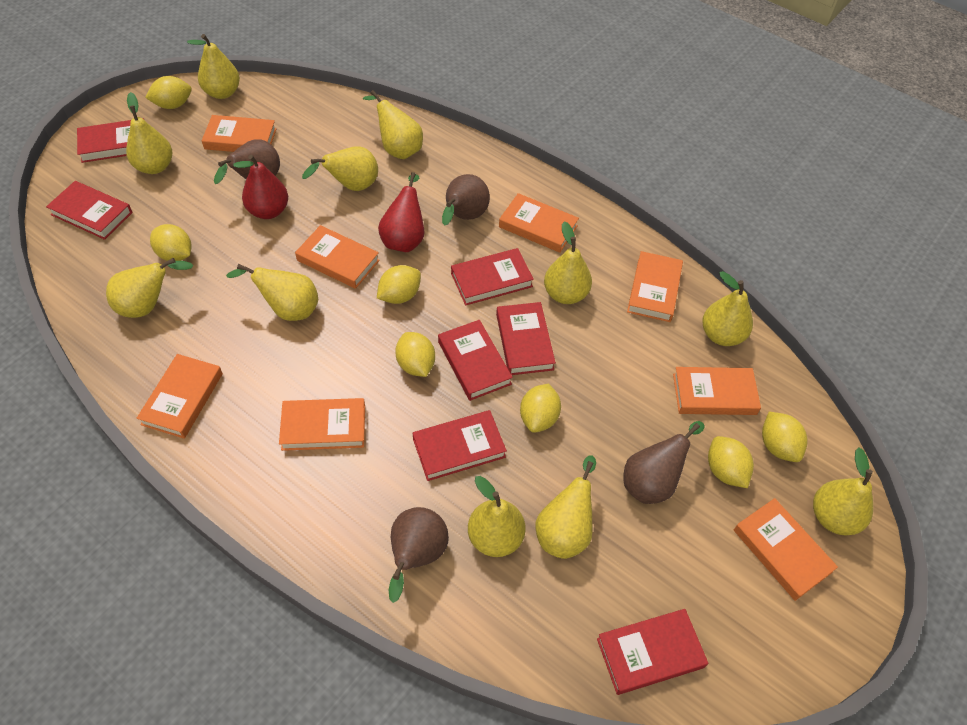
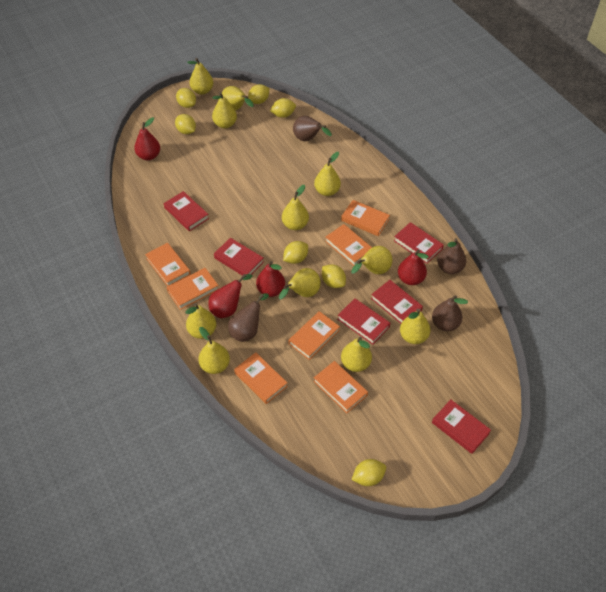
orange book: 8 -> 7
red book: 7 -> 6
red pear: 2 -> 4

